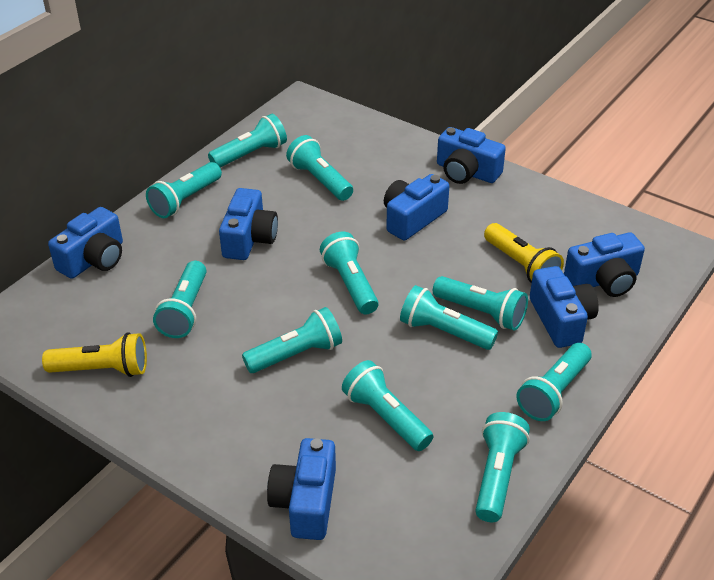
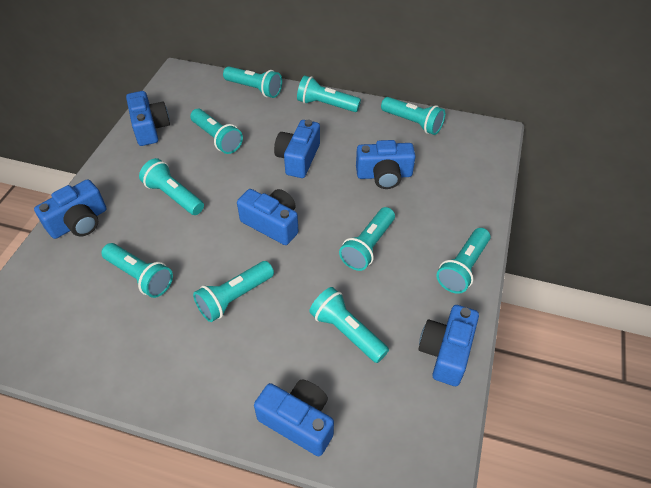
turquoise flashlight: 11 -> 10
yellow flashlight: 2 -> 0

